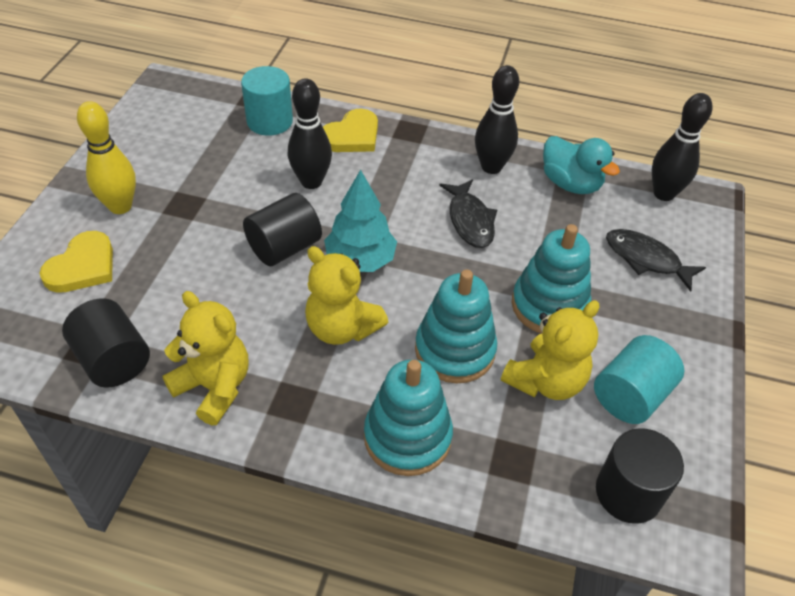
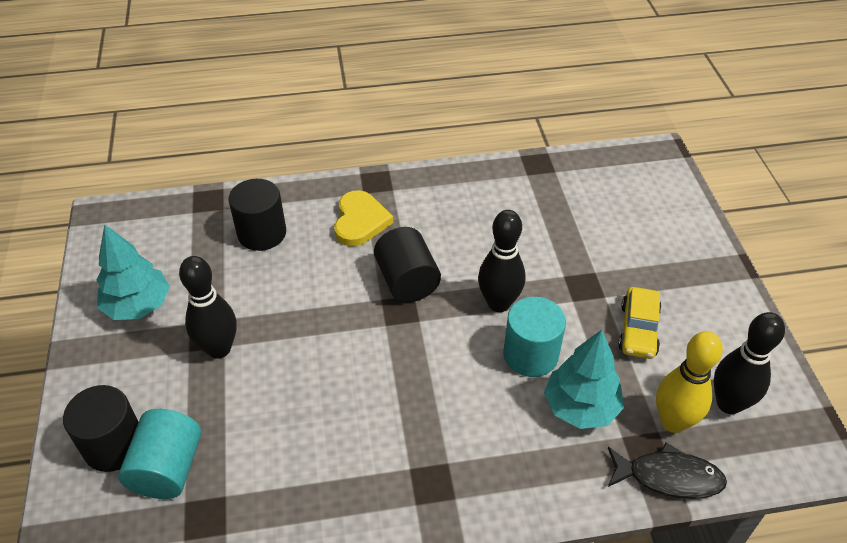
black fish: 2 -> 1
turquoise duck: 1 -> 0
turquoise stacking toy: 3 -> 0
turquoise tree: 1 -> 2
yellow car: 0 -> 1
yellow heart: 2 -> 1
yellow teddy bear: 3 -> 0

